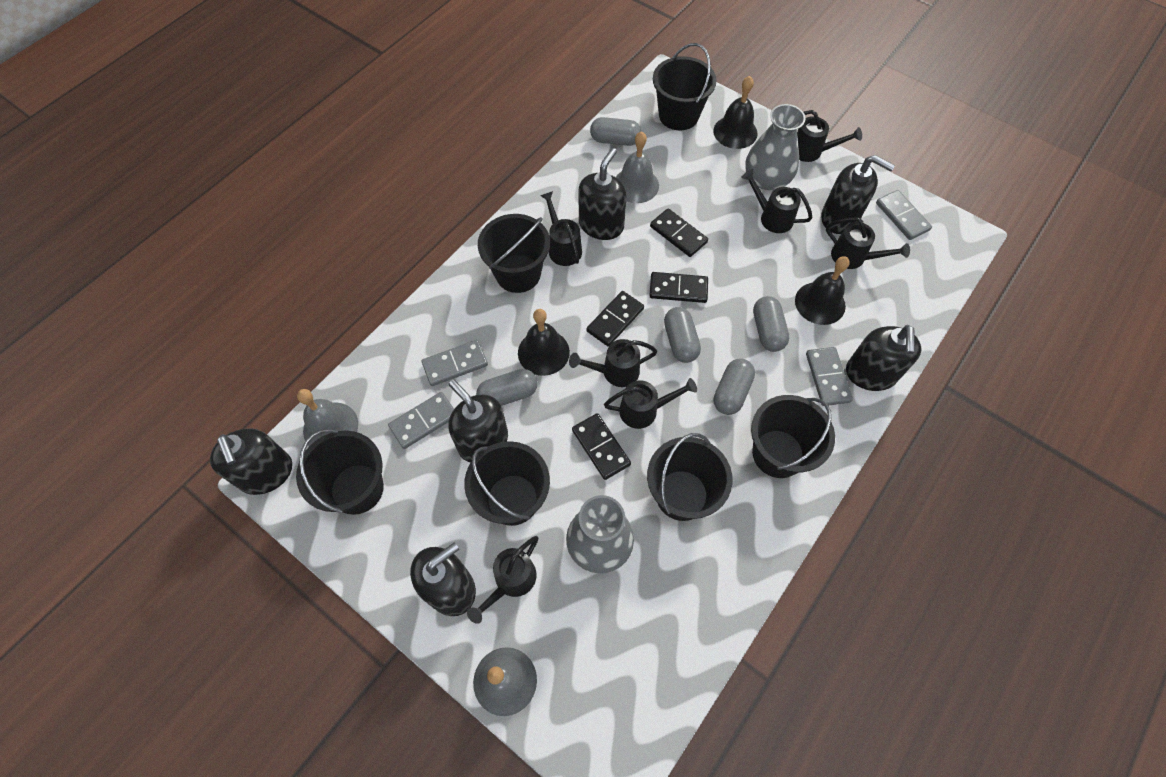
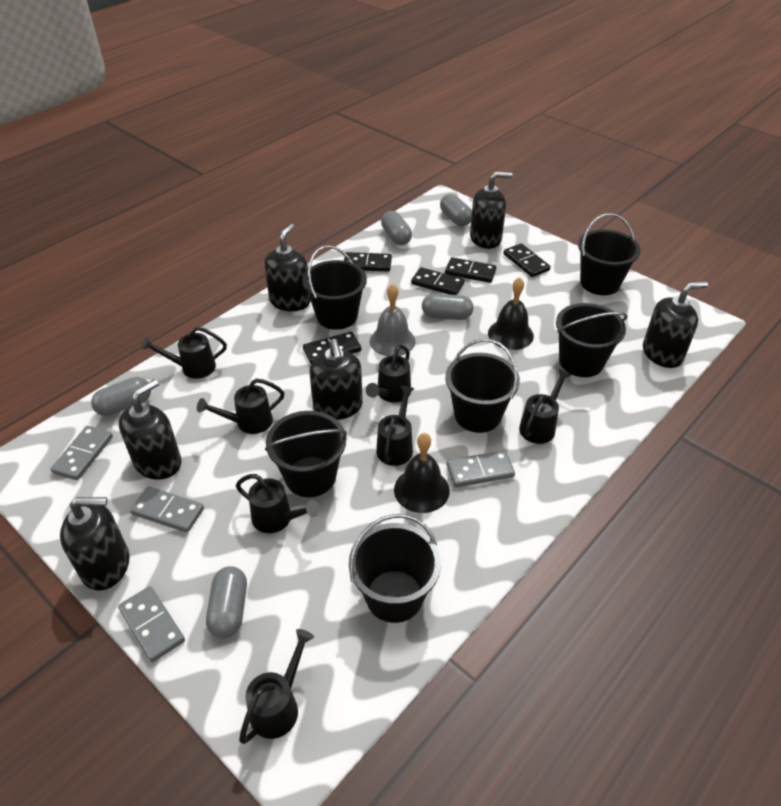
black bell: 3 -> 2
black domino: 4 -> 5
grey bell: 3 -> 1
grey vase: 2 -> 0

